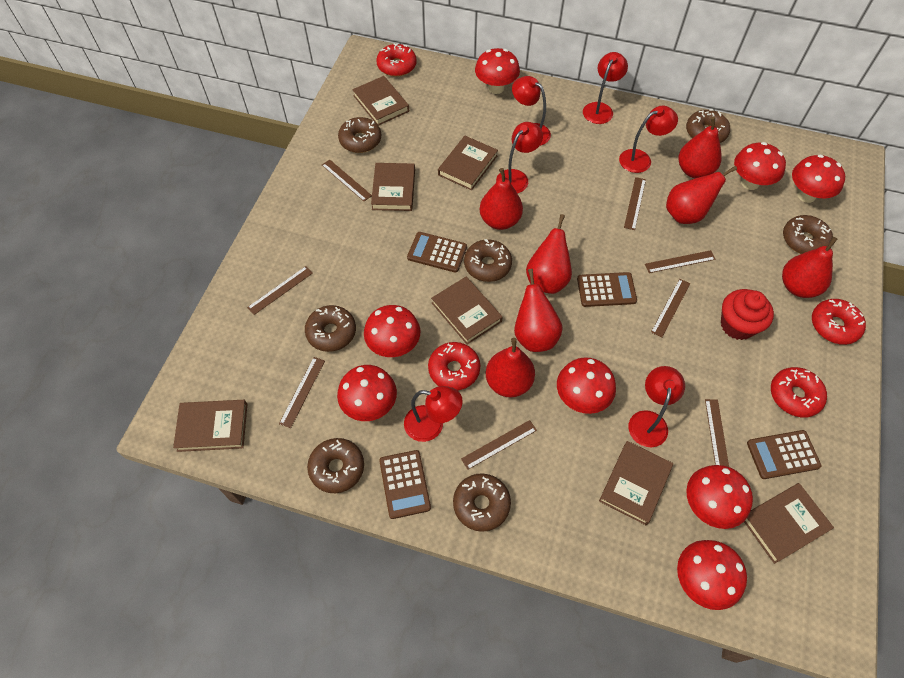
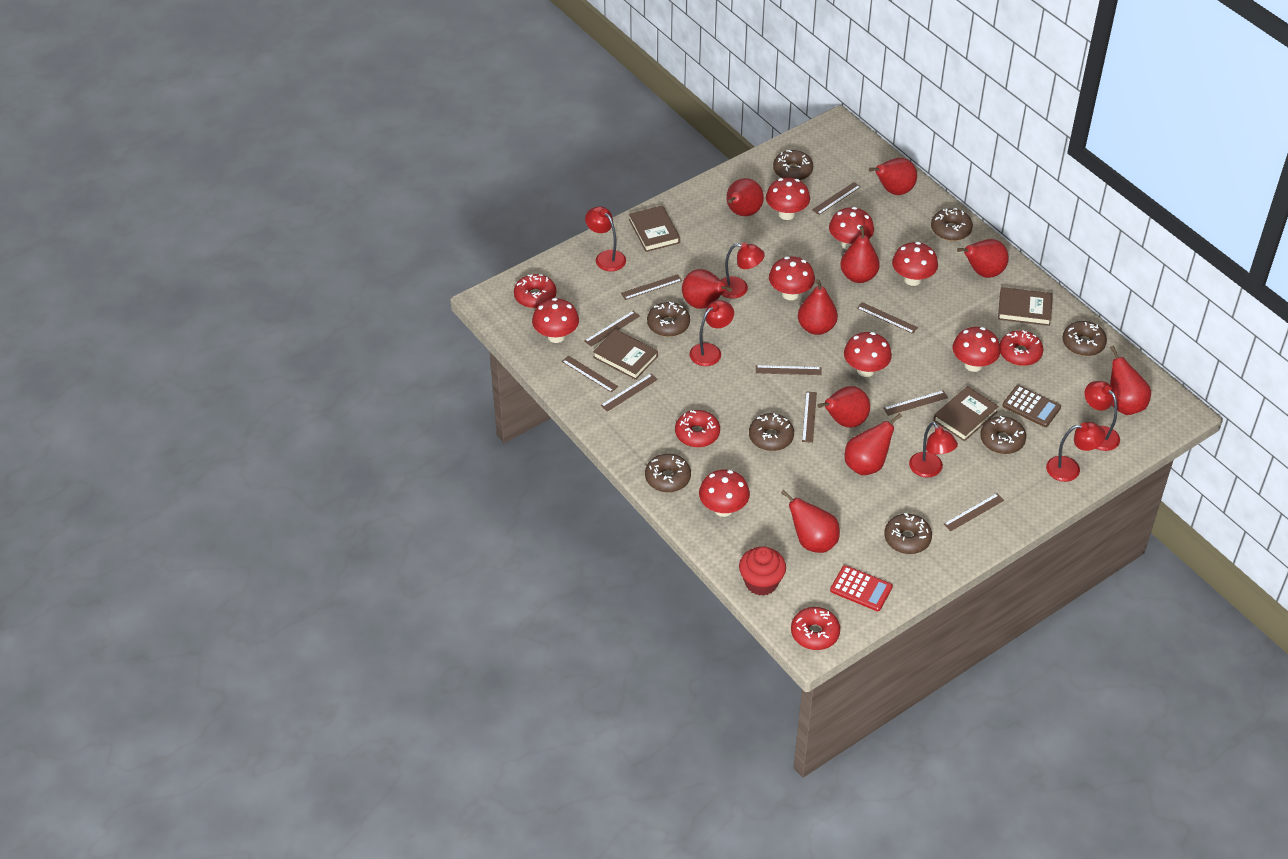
brown book: 7 -> 4
brown calculator: 4 -> 1
brown donut: 7 -> 8
brown ruler: 8 -> 10
red calculator: 0 -> 1
red pear: 7 -> 10

